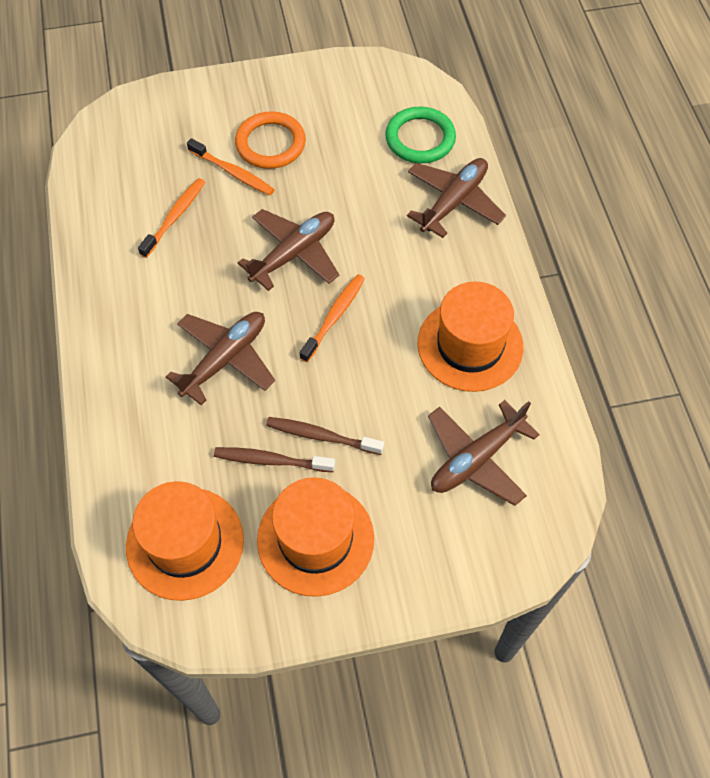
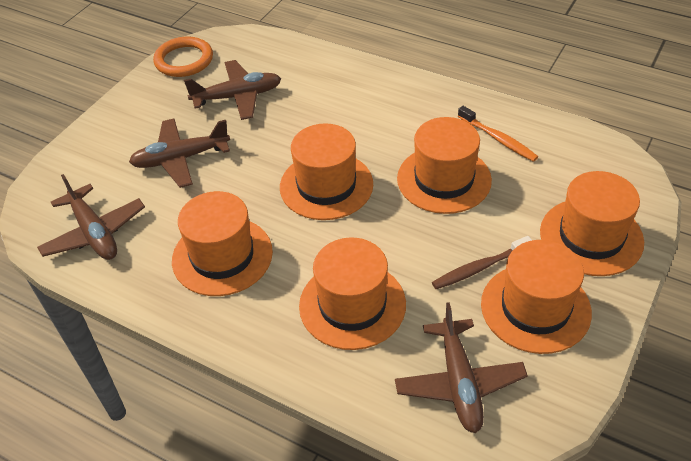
brown toothbrush: 2 -> 1
green ring: 1 -> 0
orange hat: 3 -> 6
orange toothbrush: 3 -> 1

